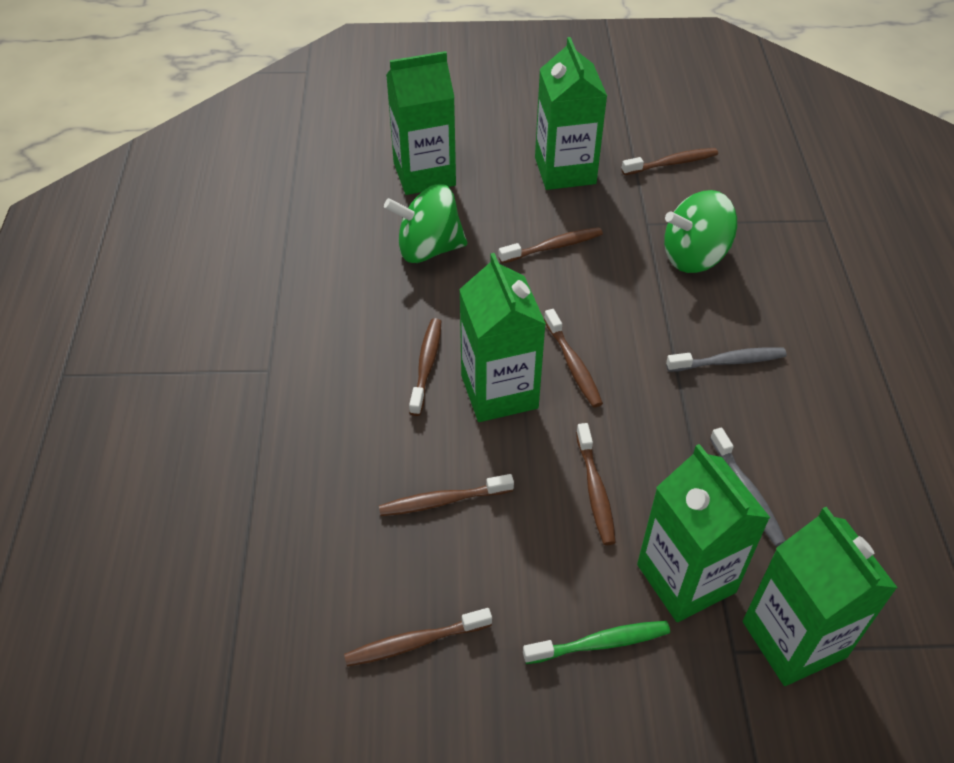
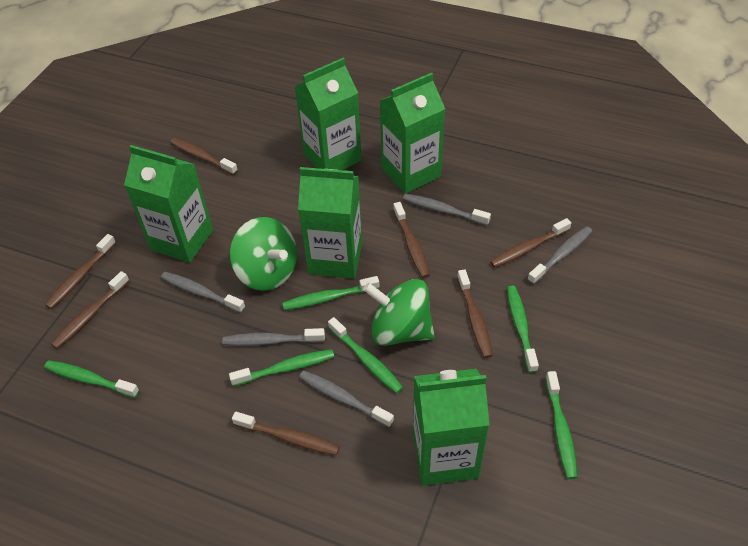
green toothbrush: 1 -> 6
grey toothbrush: 2 -> 5

